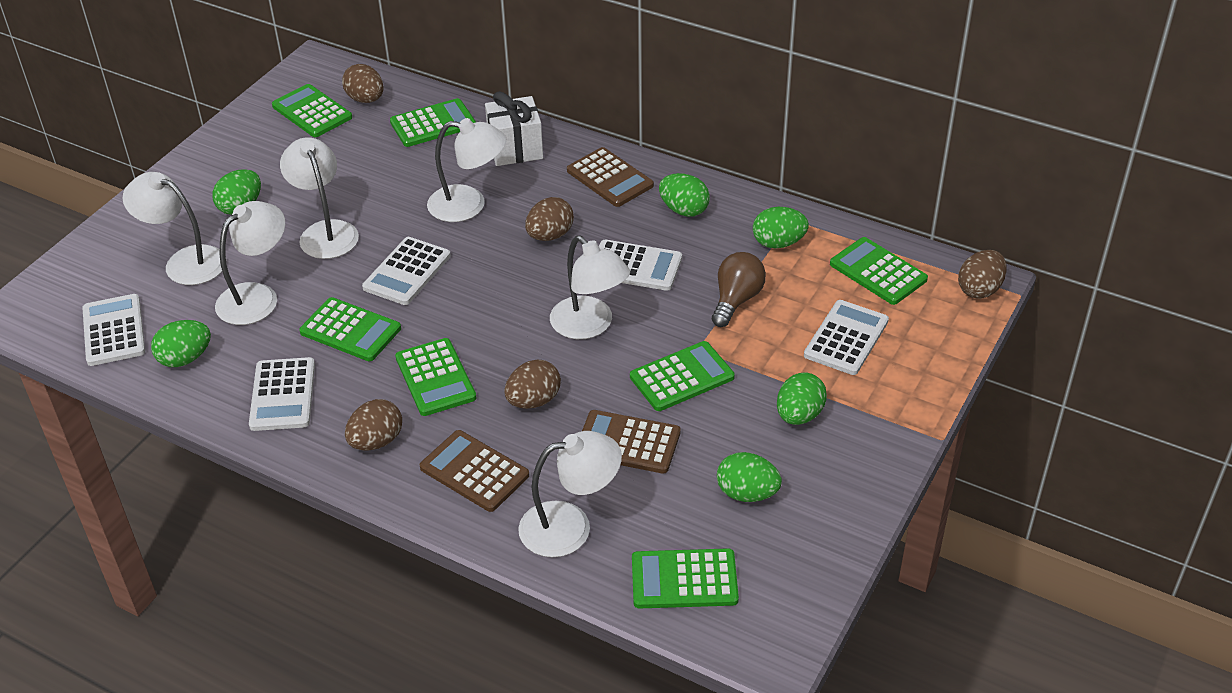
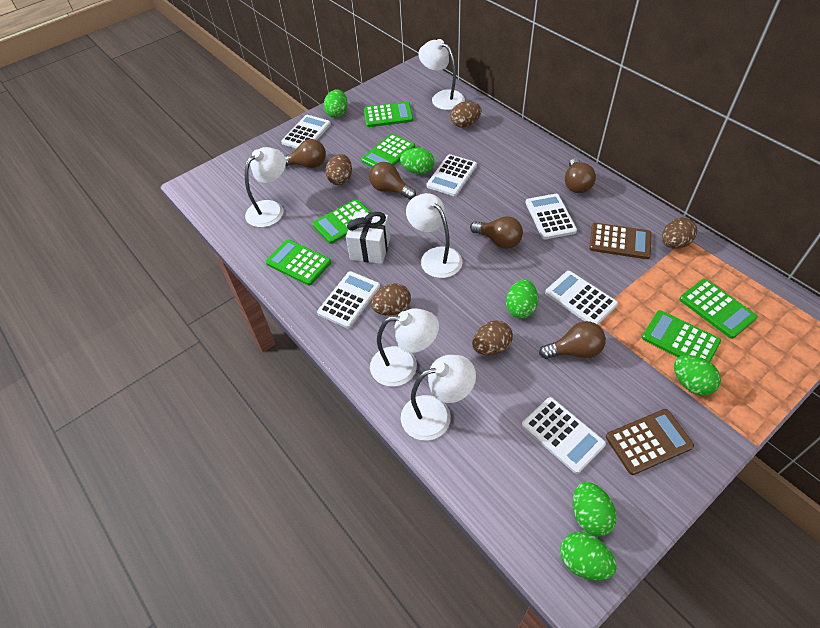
brown calculator: 3 -> 2
brown light bulb: 1 -> 5
green calculator: 7 -> 6
white calculator: 5 -> 6
white lamp: 6 -> 5

